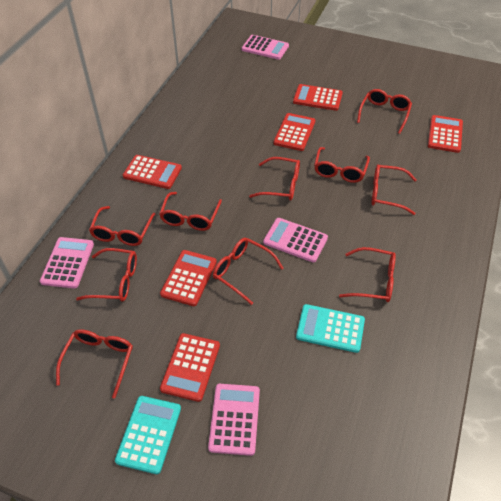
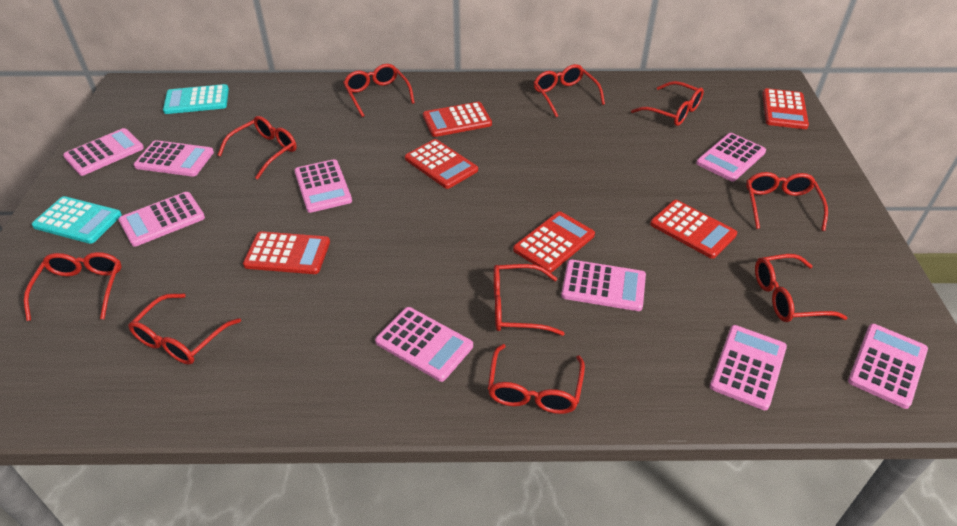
pink calculator: 4 -> 9

